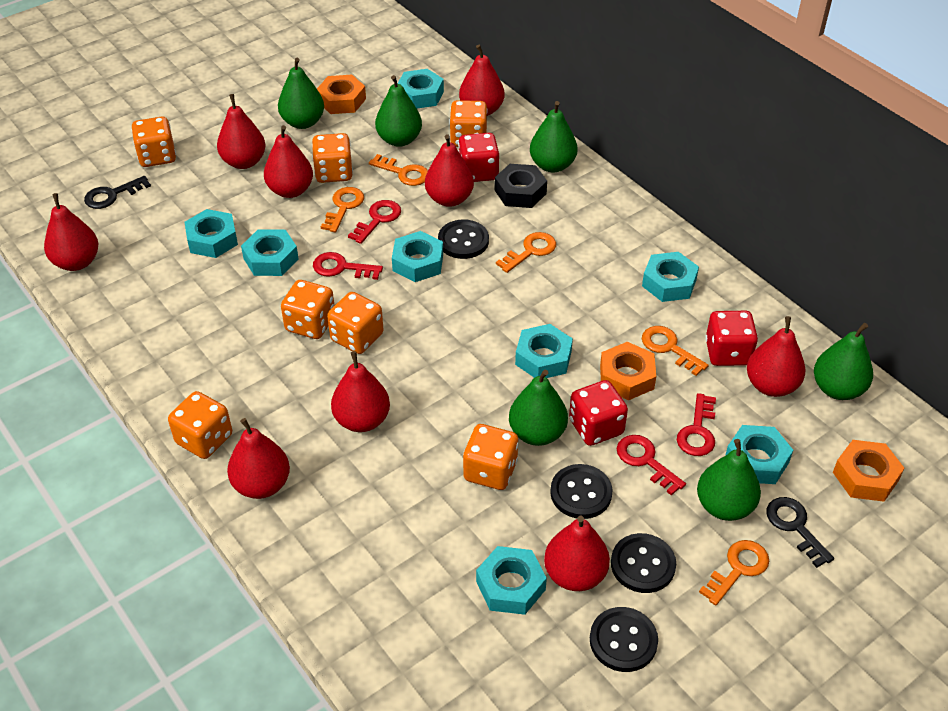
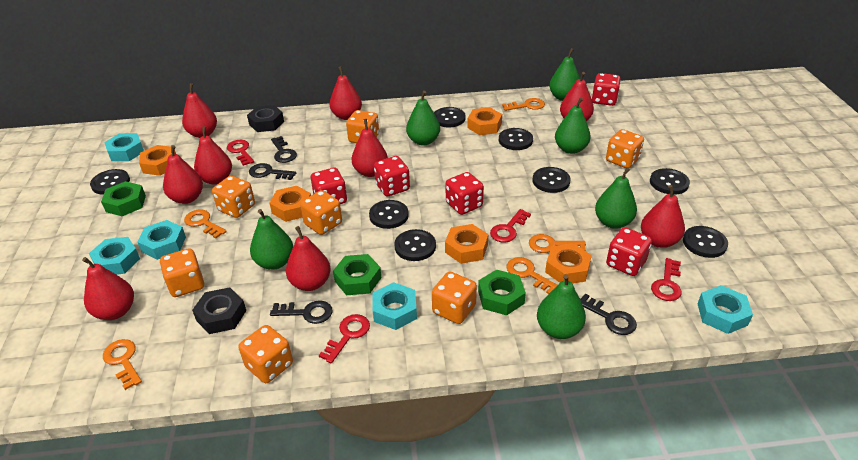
black button: 4 -> 8
black key: 2 -> 4
black nut: 1 -> 2
green nut: 0 -> 3
orange nut: 3 -> 5
red dice: 3 -> 5
turquoise nut: 8 -> 5

